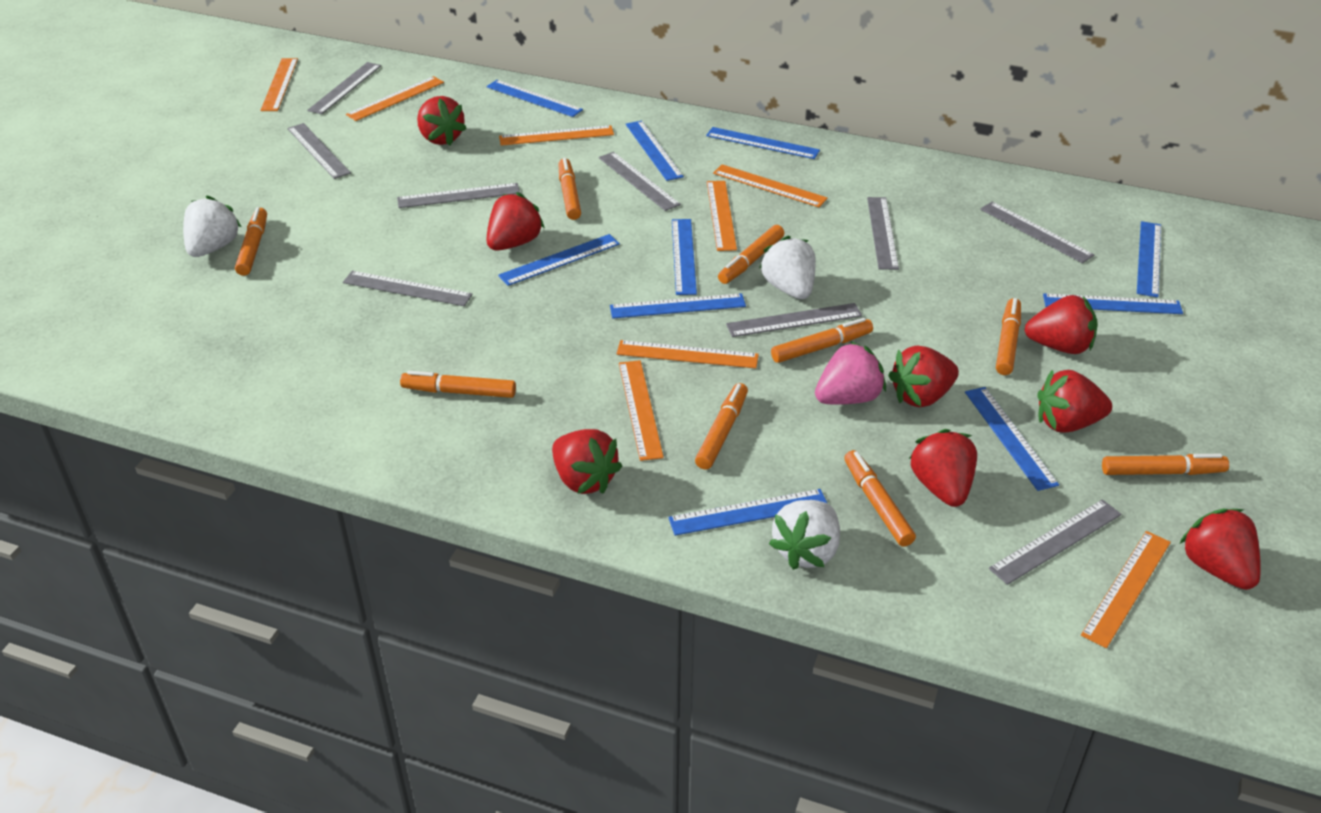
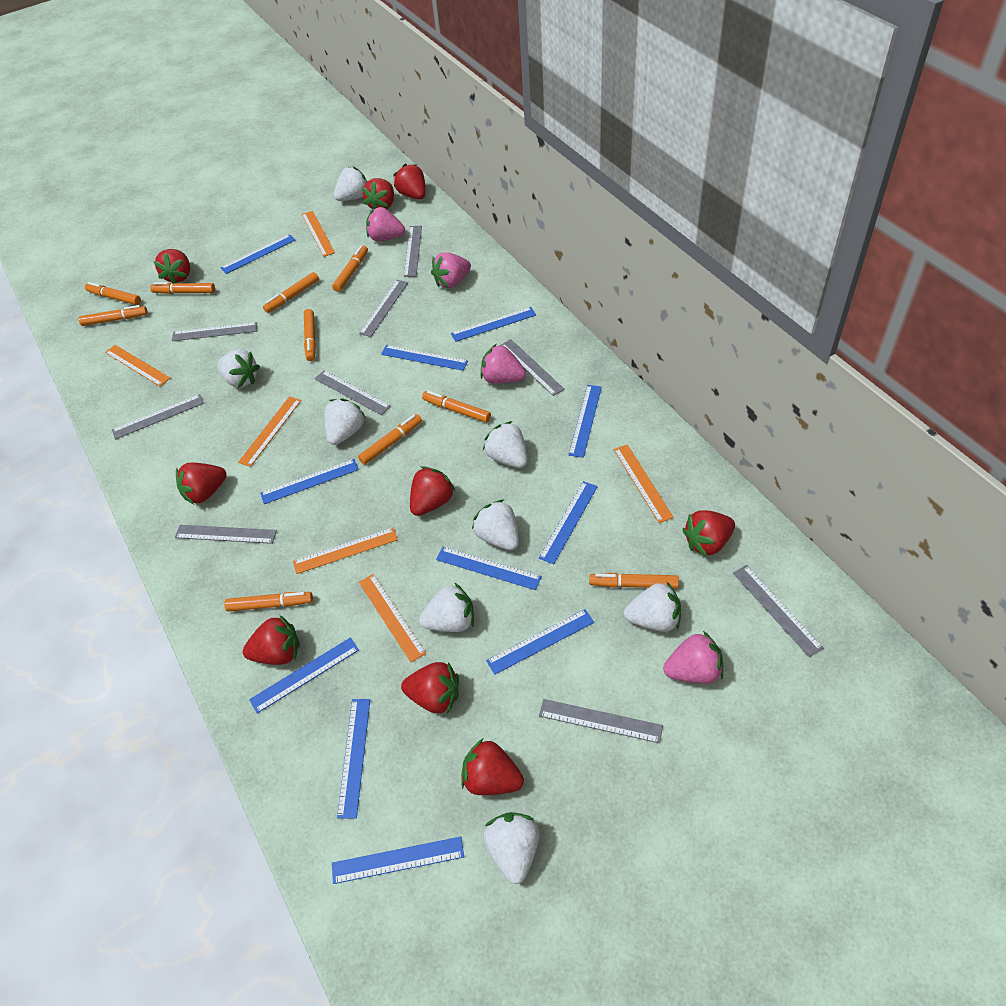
blue ruler: 10 -> 11
orange marker: 9 -> 10
orange ruler: 8 -> 6
pink strawberry: 1 -> 4
red strawberry: 8 -> 9
white strawberry: 3 -> 8

